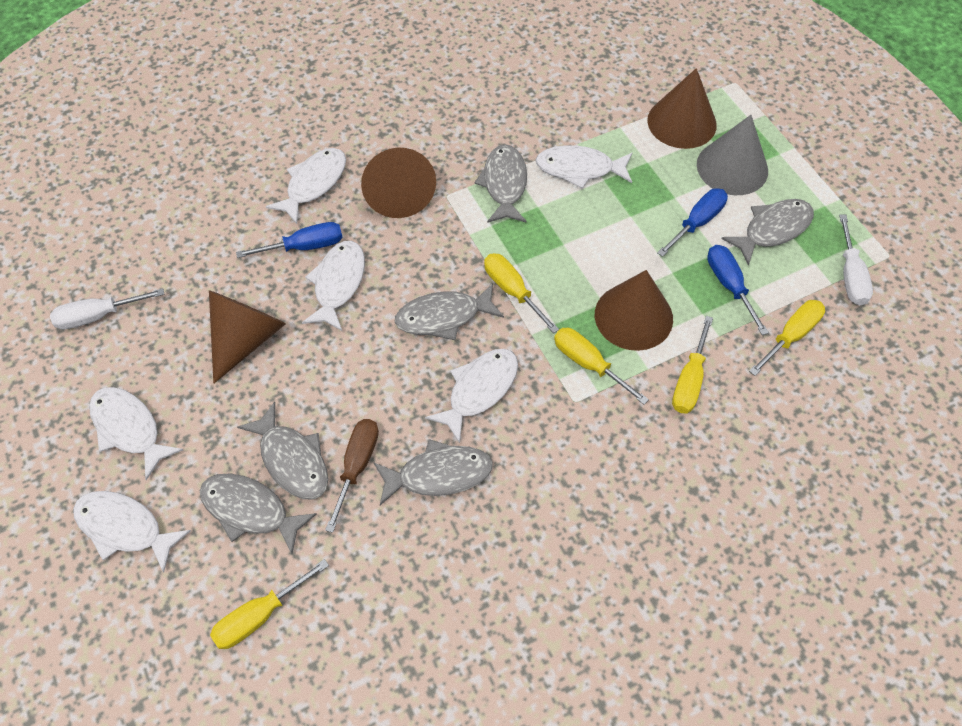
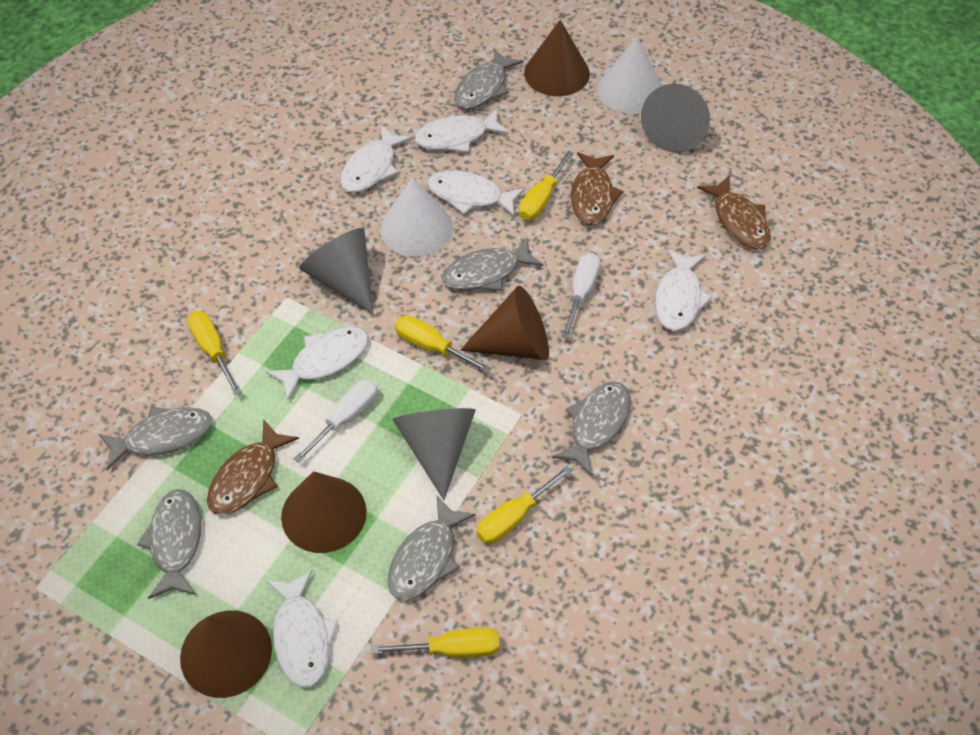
blue screwdriver: 3 -> 0
brown fish: 0 -> 3
brown screwdriver: 1 -> 0
grey cone: 1 -> 3
white cone: 0 -> 2

